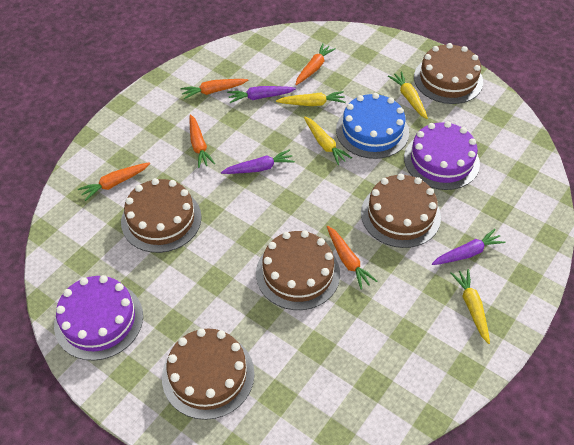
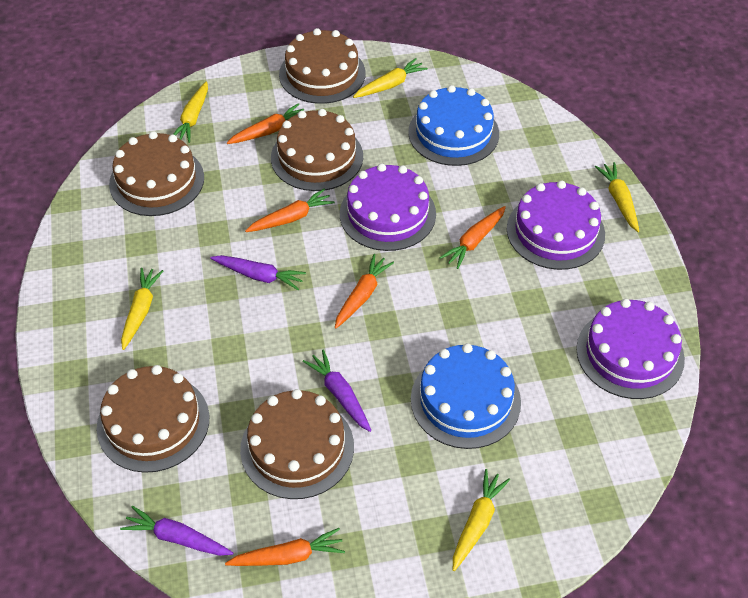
blue cake: 1 -> 2
purple cake: 2 -> 3
yellow carrot: 4 -> 5

